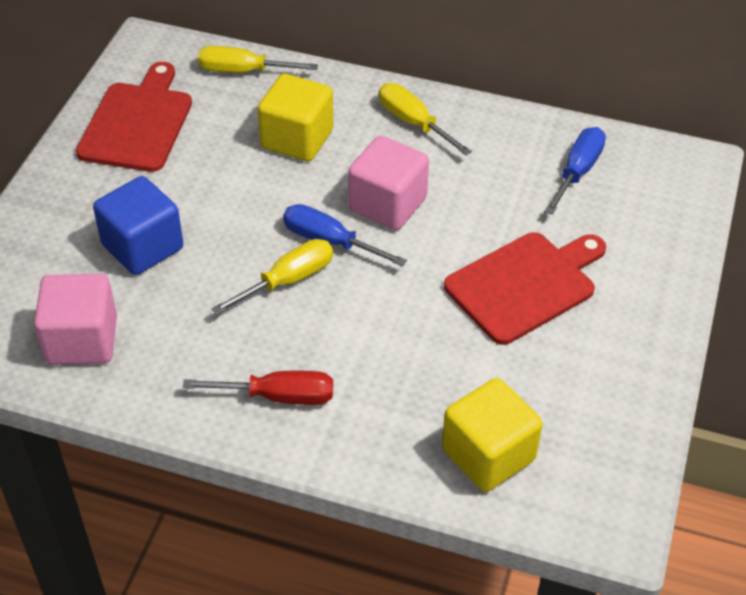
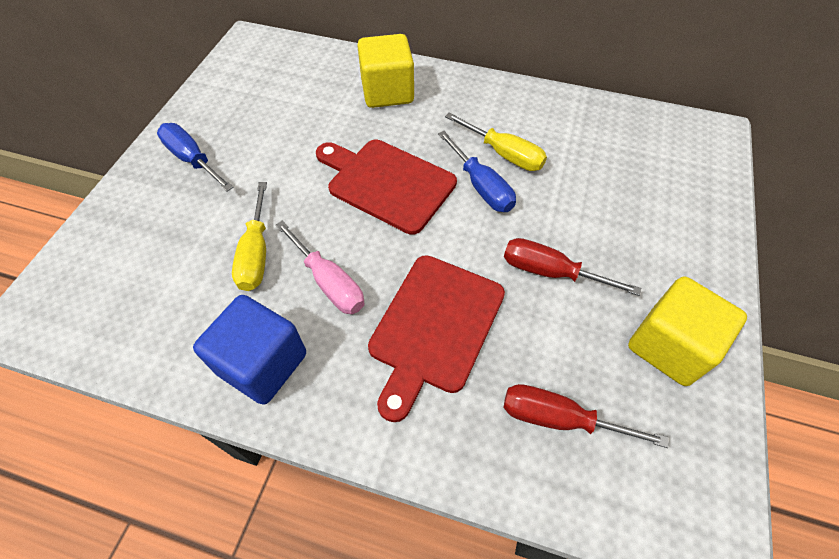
pink cube: 2 -> 0
pink screwdriver: 0 -> 1
red screwdriver: 1 -> 2
yellow screwdriver: 3 -> 2

